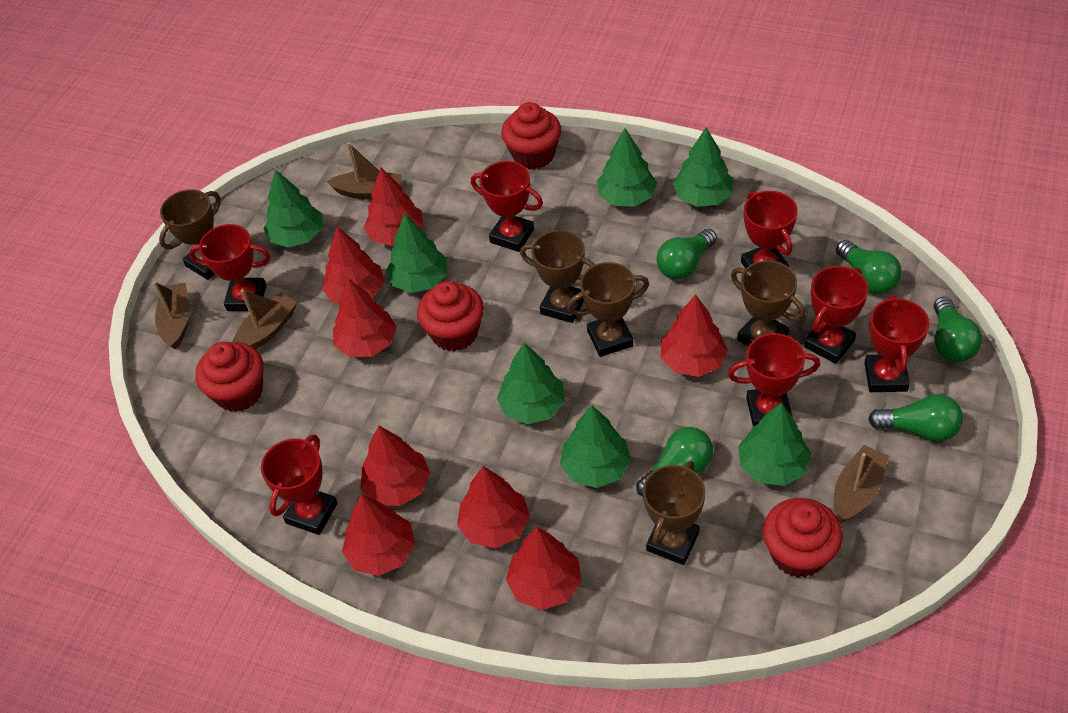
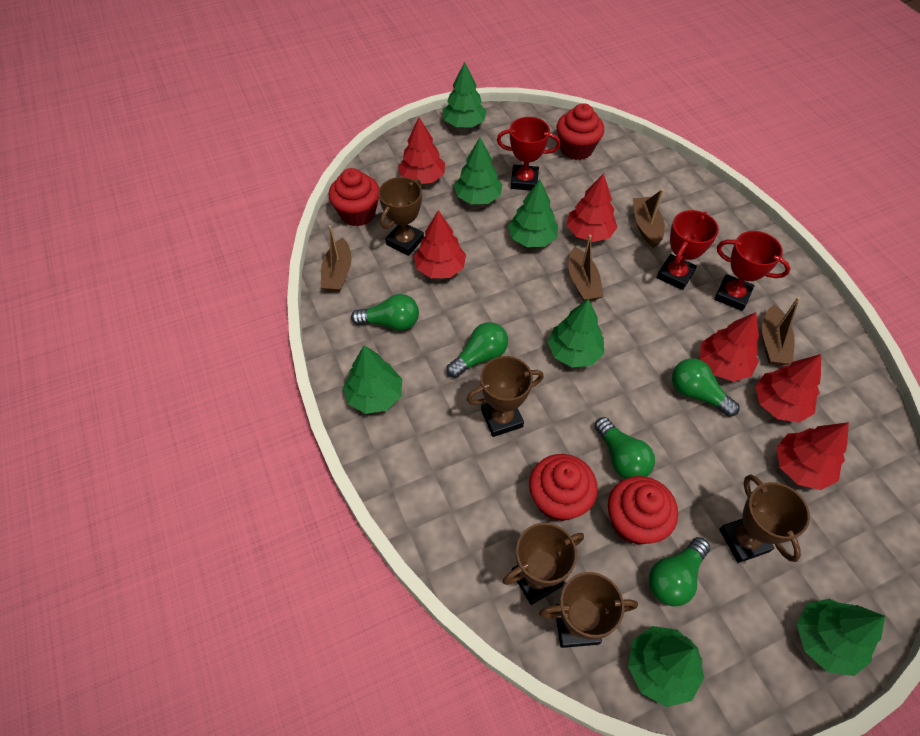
red tree: 8 -> 6
red trophy: 7 -> 3

